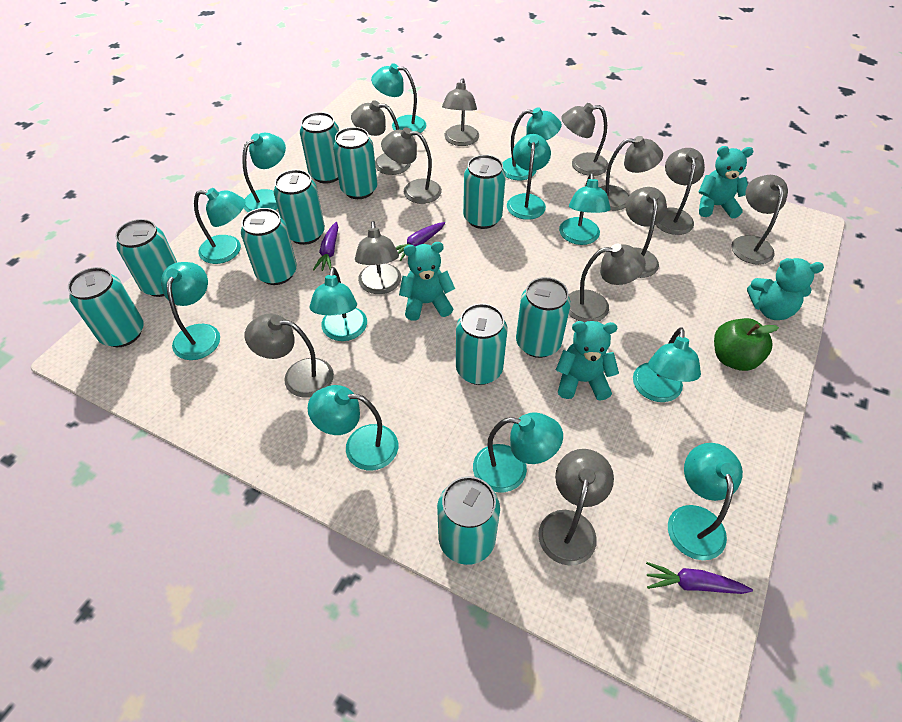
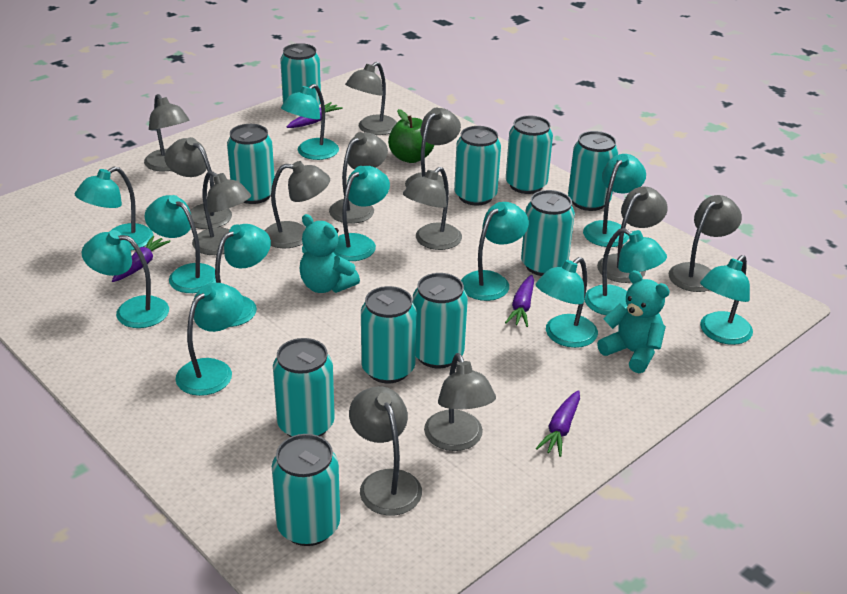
purple carrot: 3 -> 4
turquoise teddy bear: 4 -> 2

